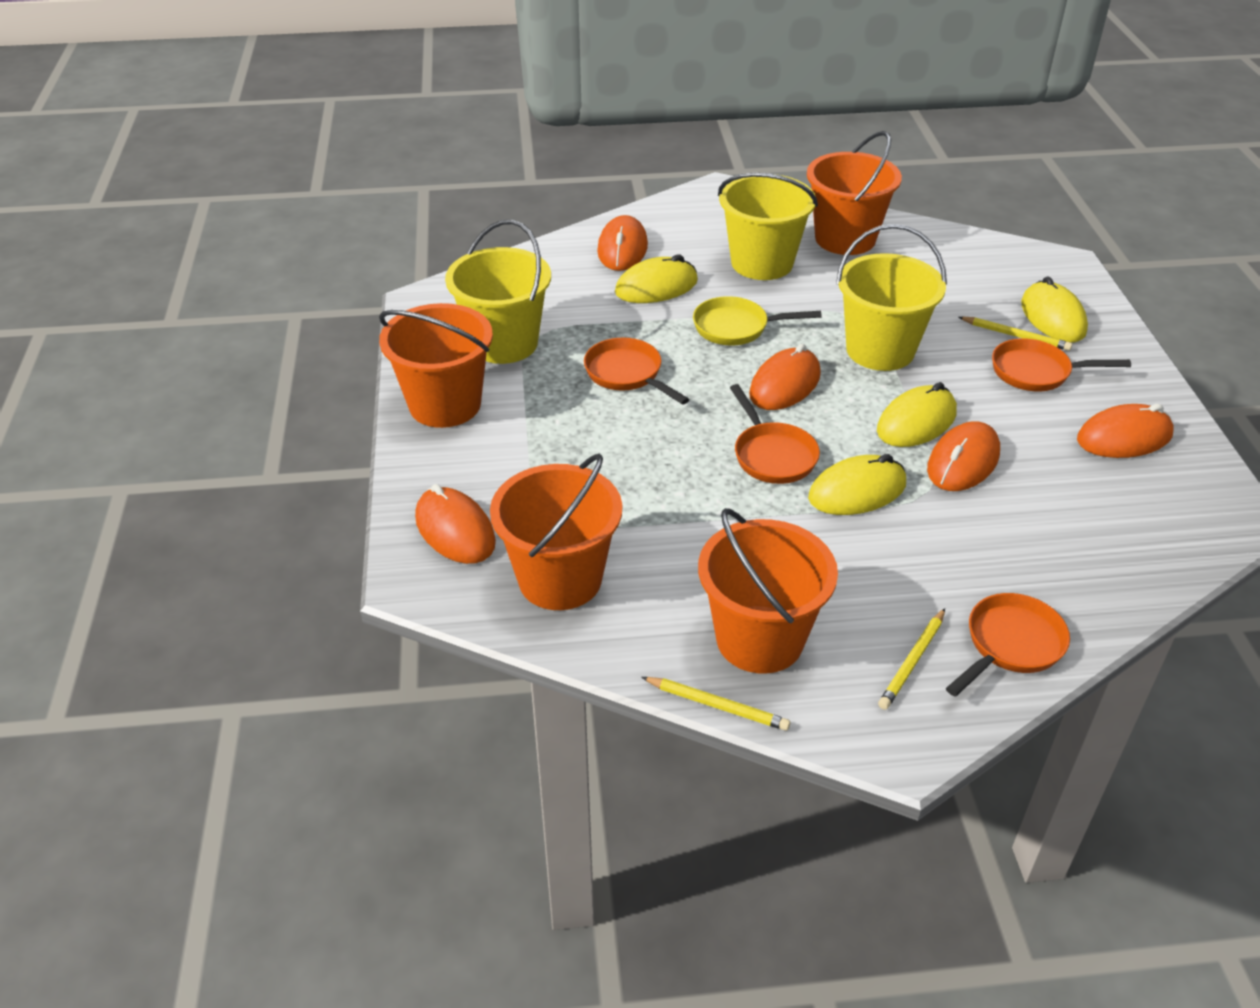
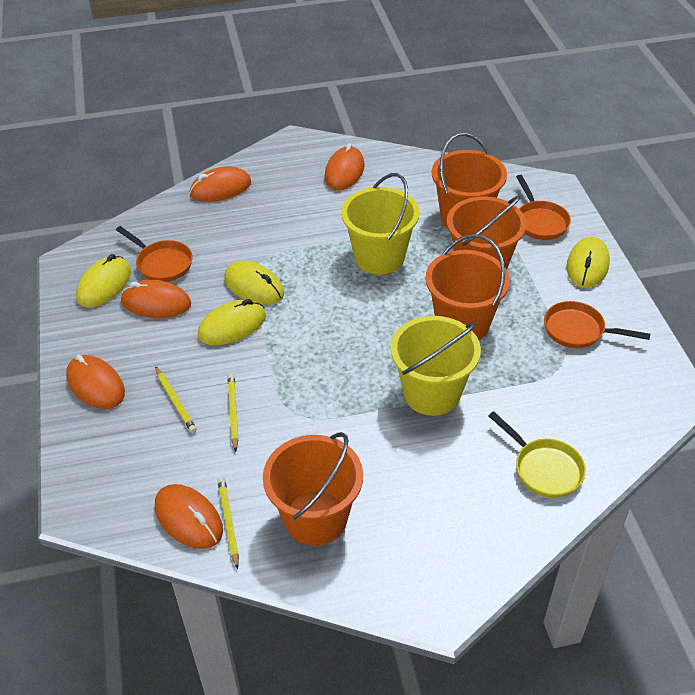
orange pan: 4 -> 3
yellow bucket: 3 -> 2

